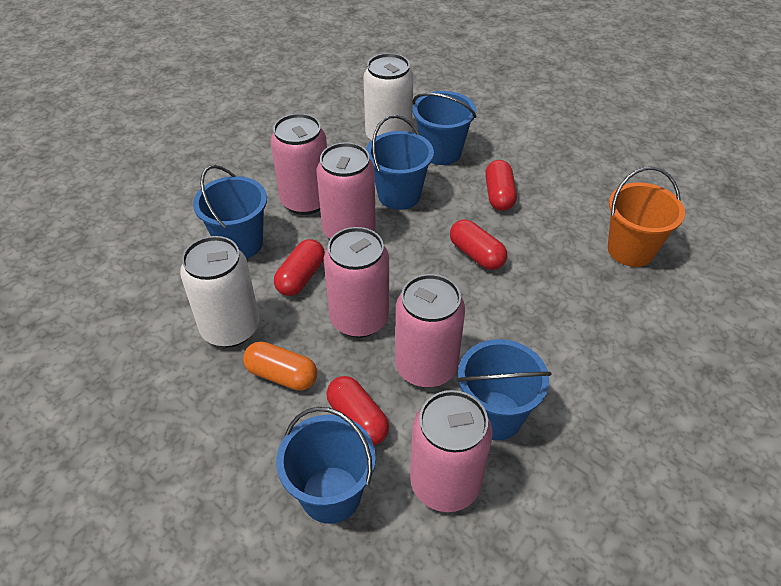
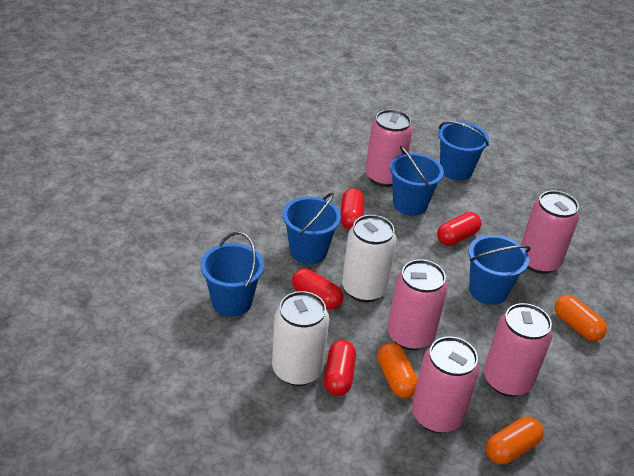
orange bucket: 1 -> 0
orange capsule: 1 -> 3

